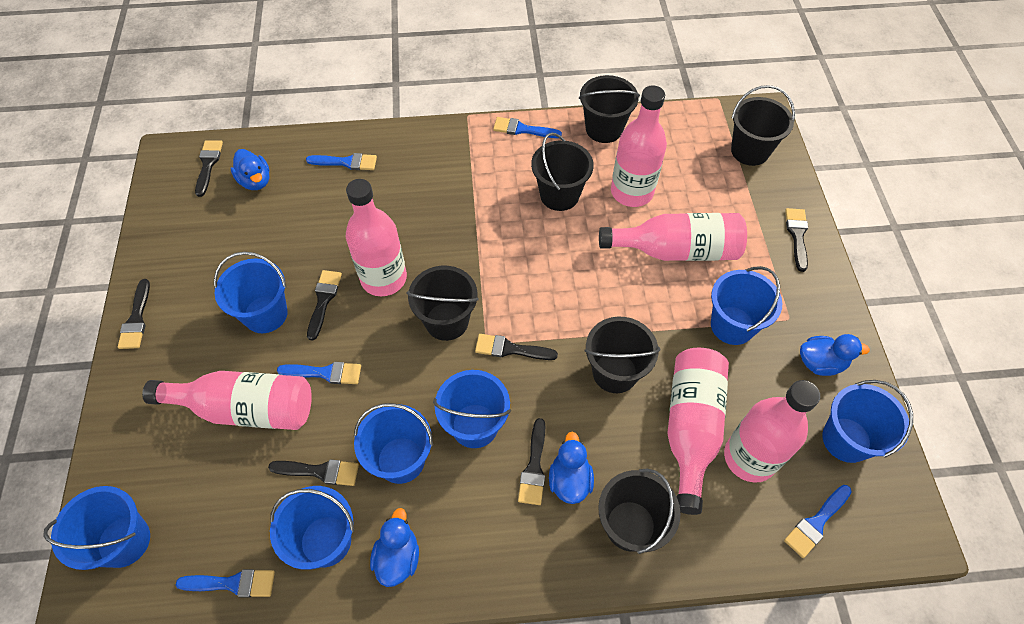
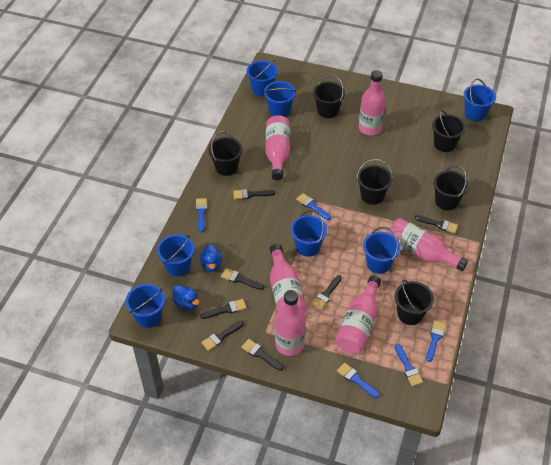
blue duck: 4 -> 2

